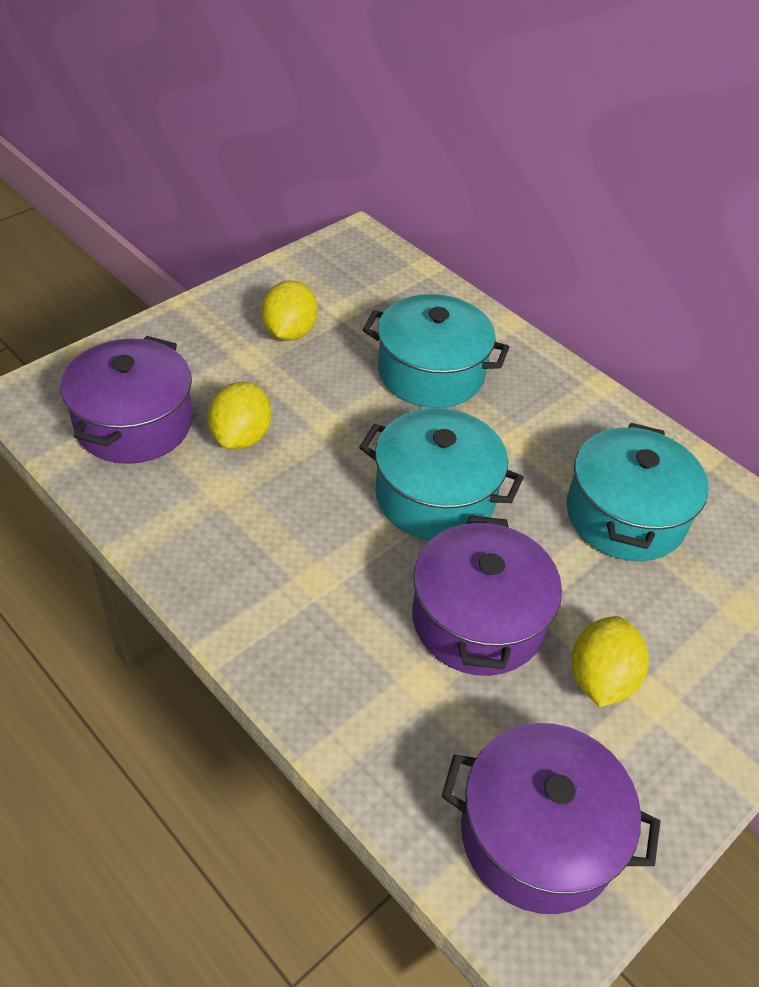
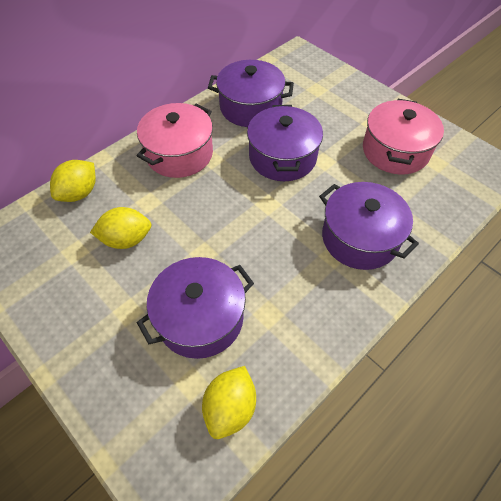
pink pot: 0 -> 2
purple pot: 3 -> 4
turquoise pot: 3 -> 0

